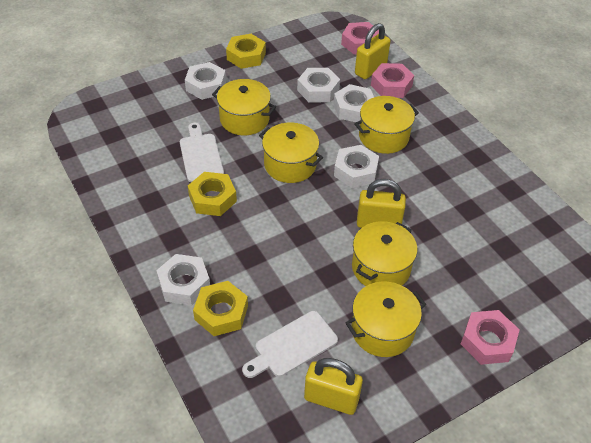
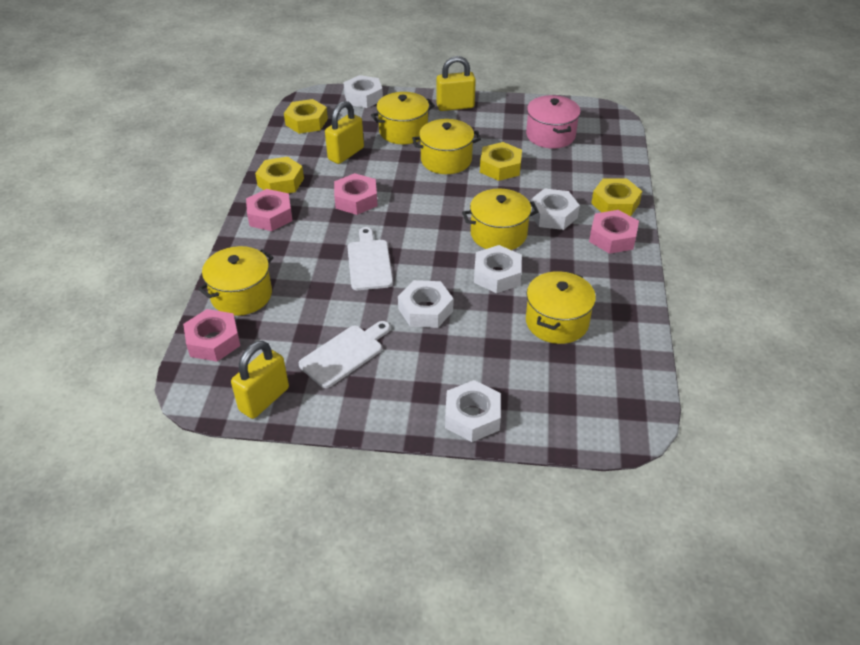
pink nut: 3 -> 4
pink pot: 0 -> 1
yellow nut: 3 -> 4

